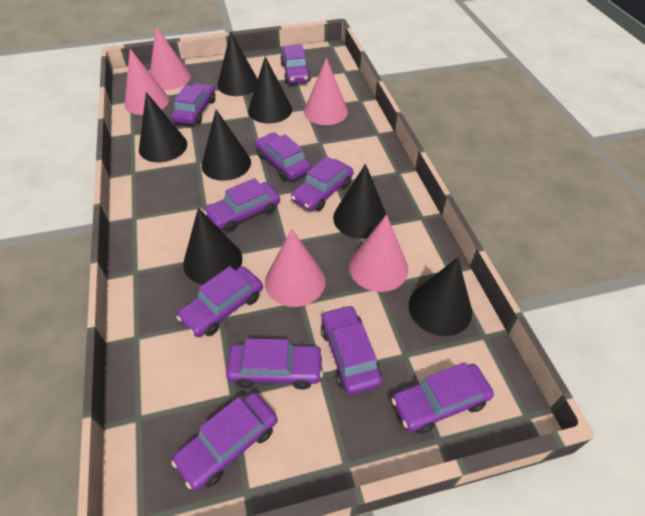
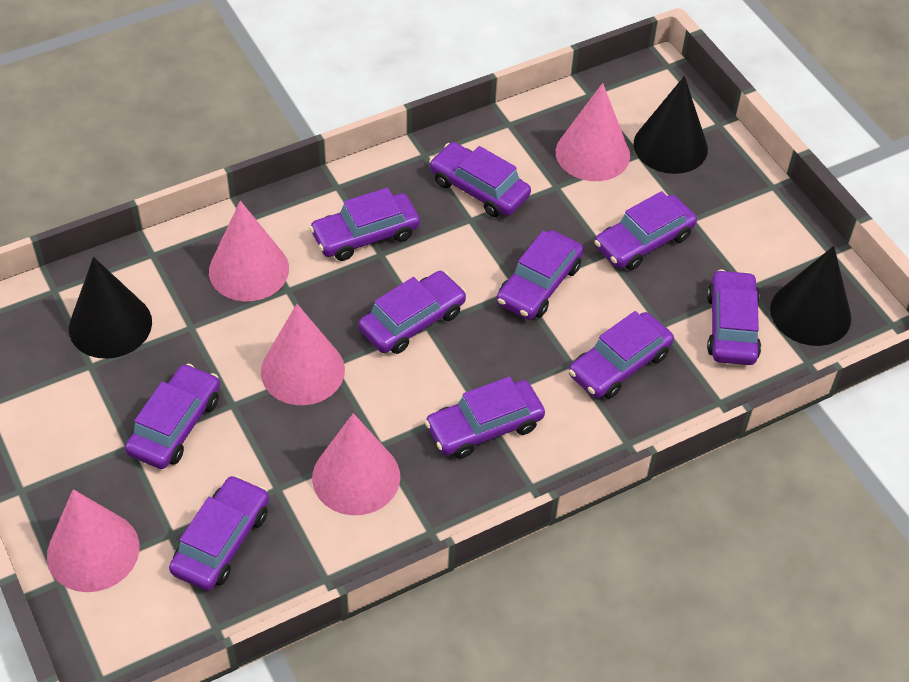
black cone: 7 -> 3

